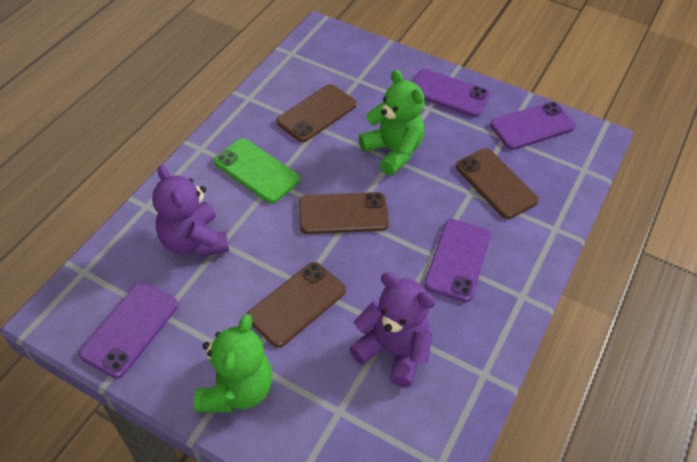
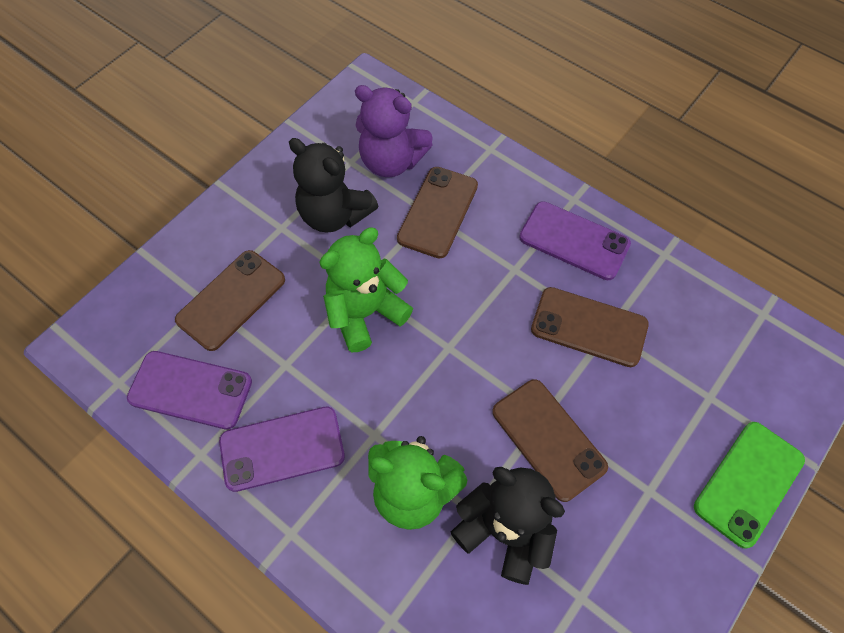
black teddy bear: 0 -> 2
purple phone: 4 -> 3
purple teddy bear: 2 -> 1

